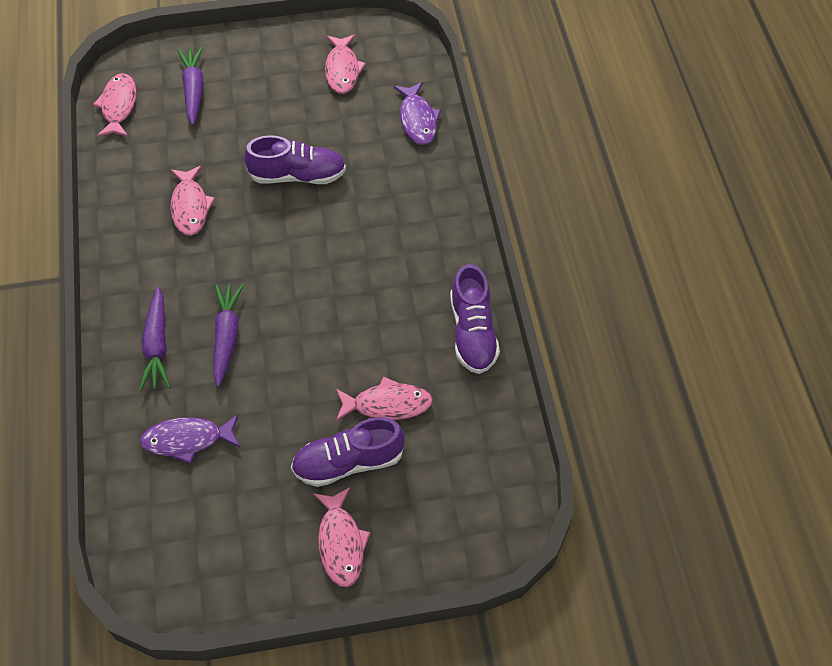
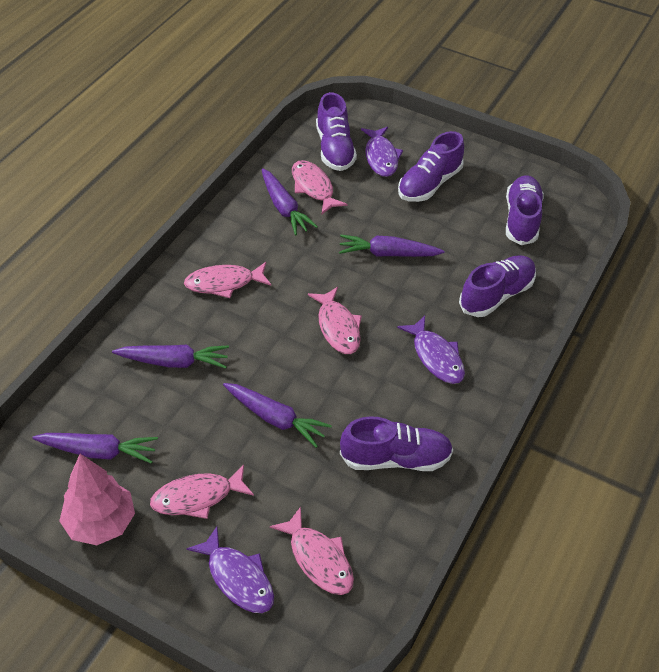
pink tree: 0 -> 1
purple carrot: 3 -> 5
purple fish: 2 -> 3
purple shoe: 3 -> 5

